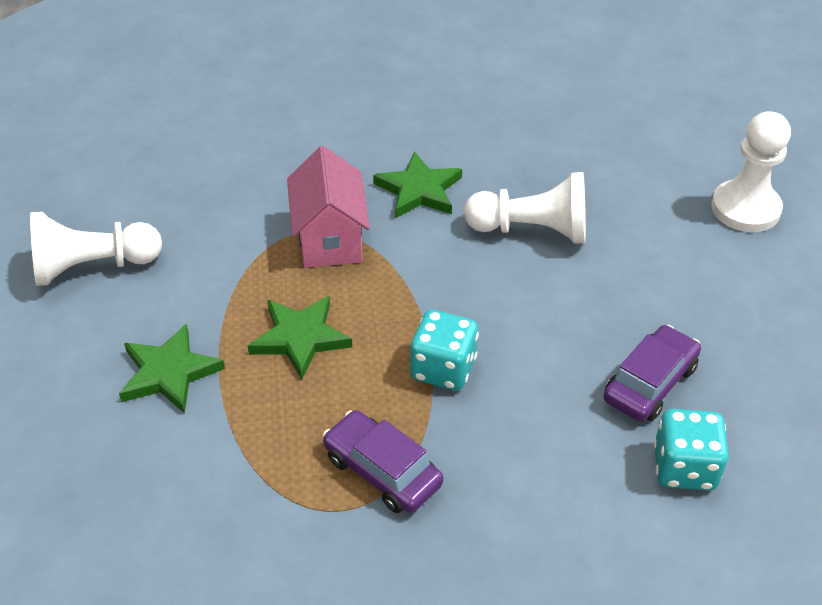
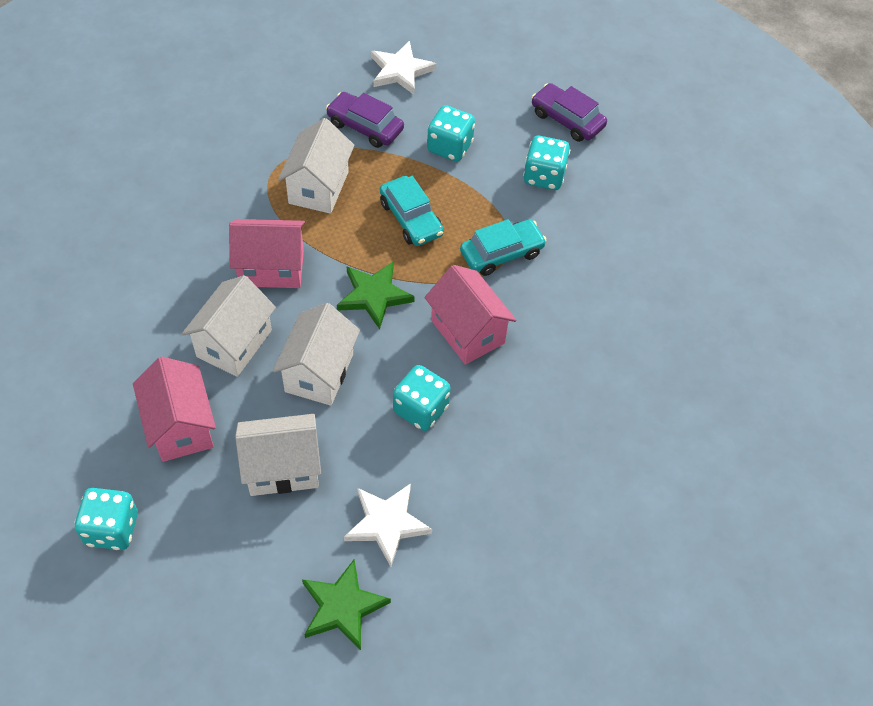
green star: 3 -> 2
pink house: 1 -> 3
turquoise car: 0 -> 2
turquoise dice: 2 -> 4
white house: 0 -> 4
white pawn: 3 -> 0
white star: 0 -> 2

